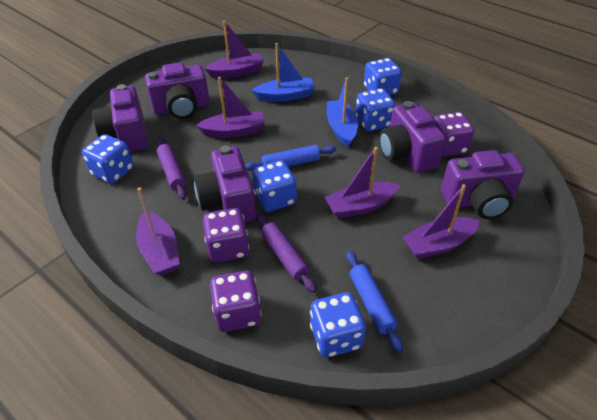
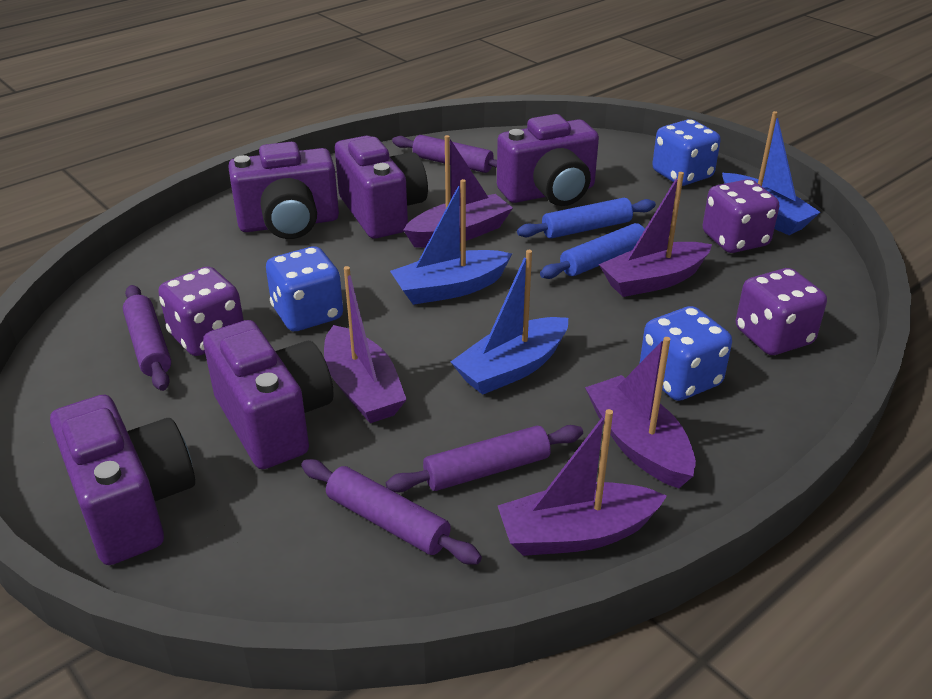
blue boat: 2 -> 3
blue dice: 5 -> 3
purple rolling pin: 2 -> 4

